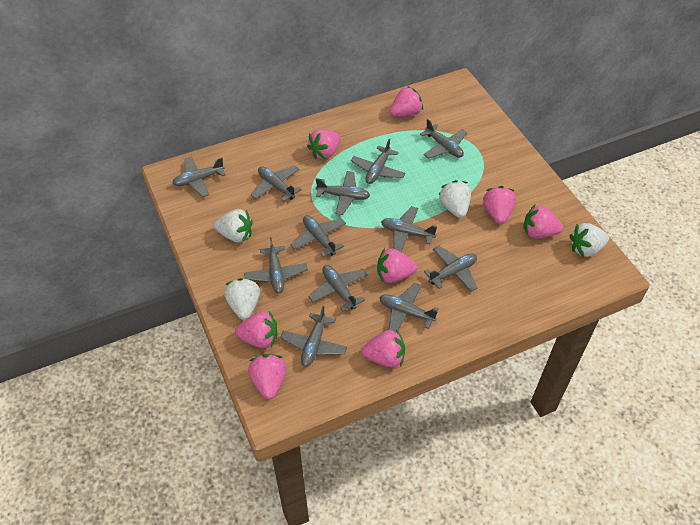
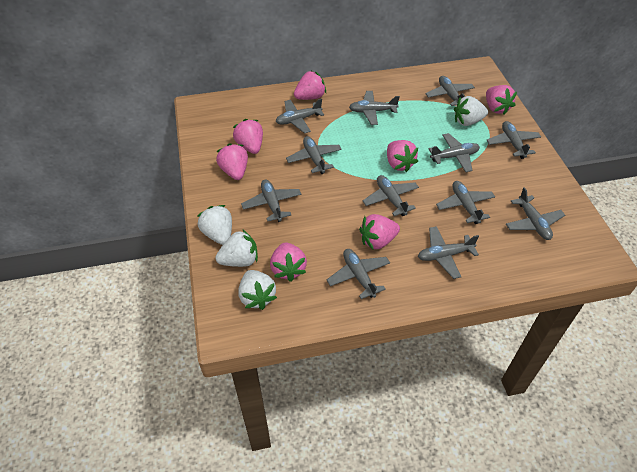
pink strawberry: 8 -> 7

